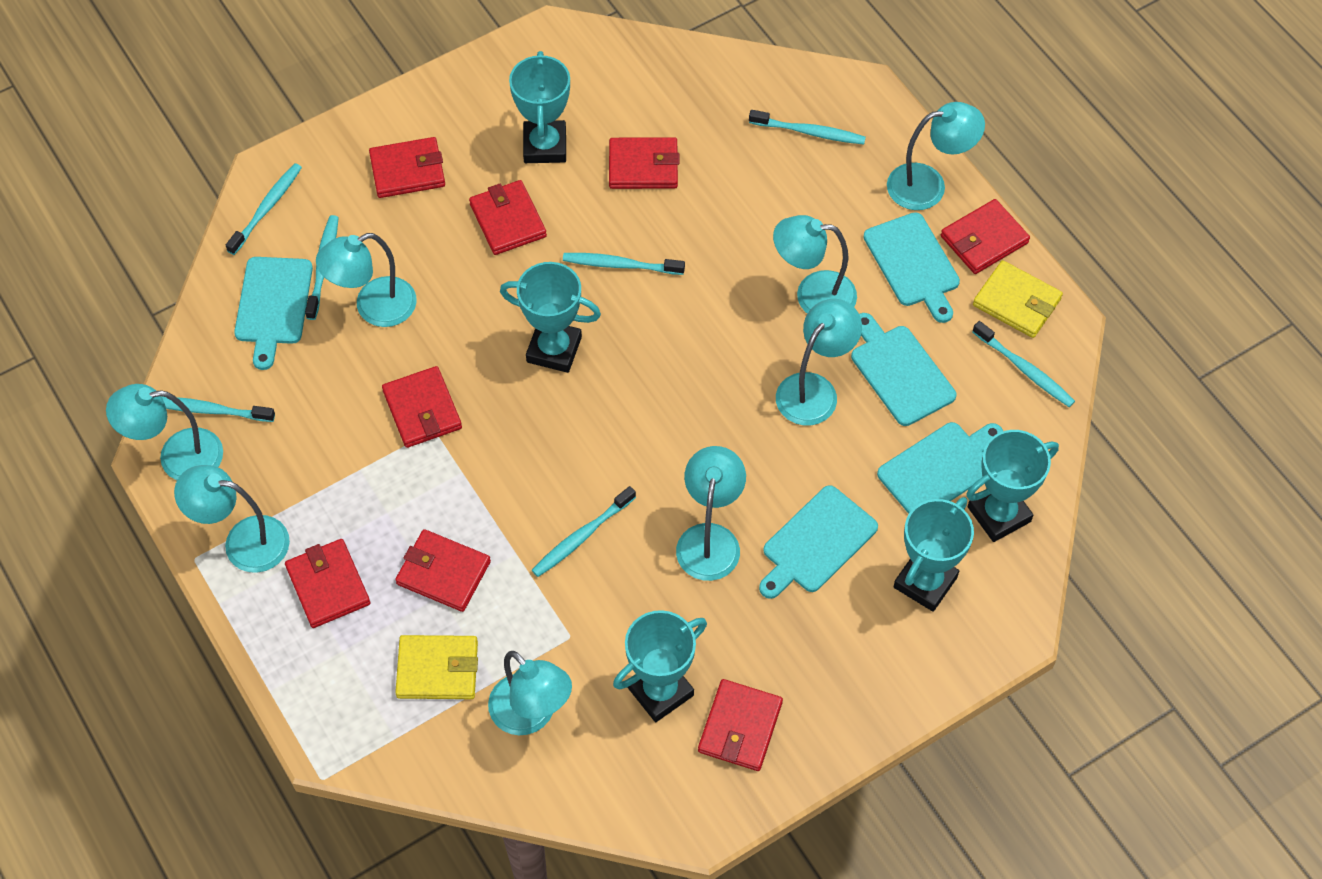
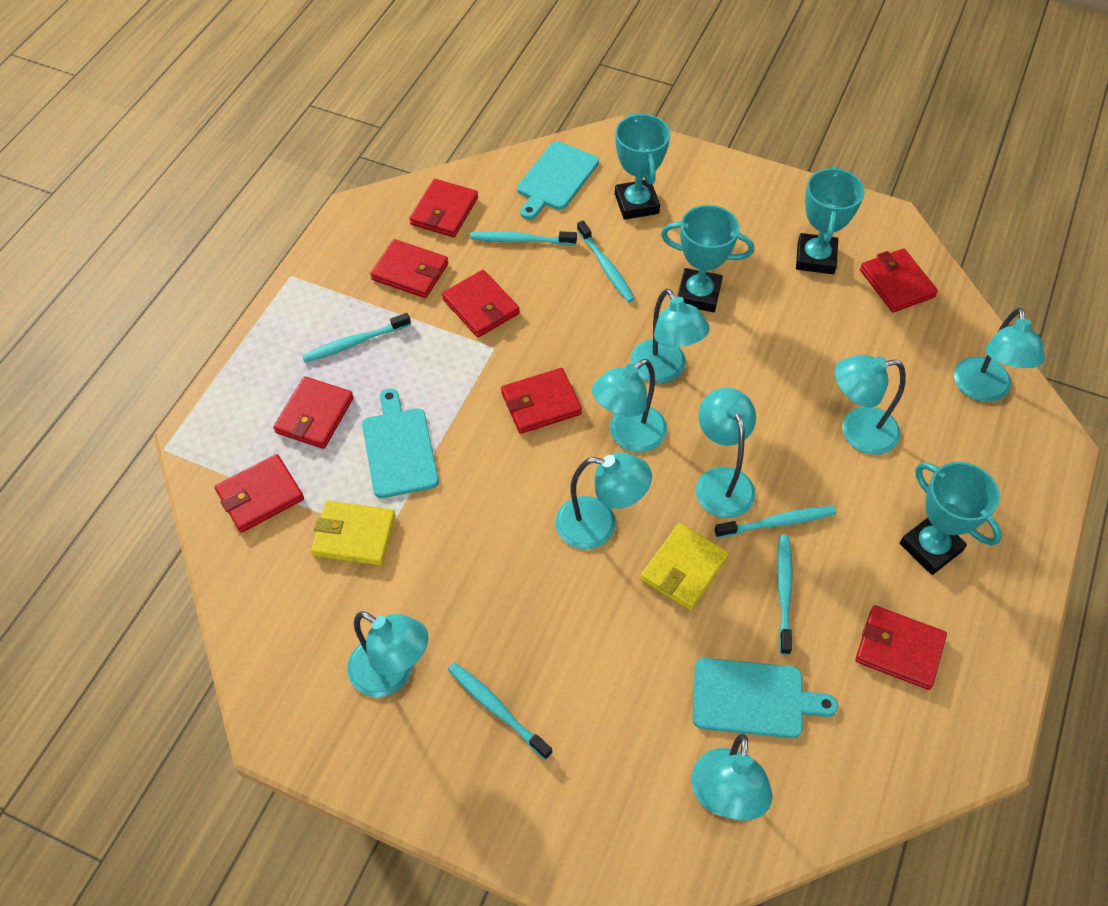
turquoise cutting board: 5 -> 3
turquoise toothbrush: 7 -> 6
turquoise trophy: 5 -> 4

